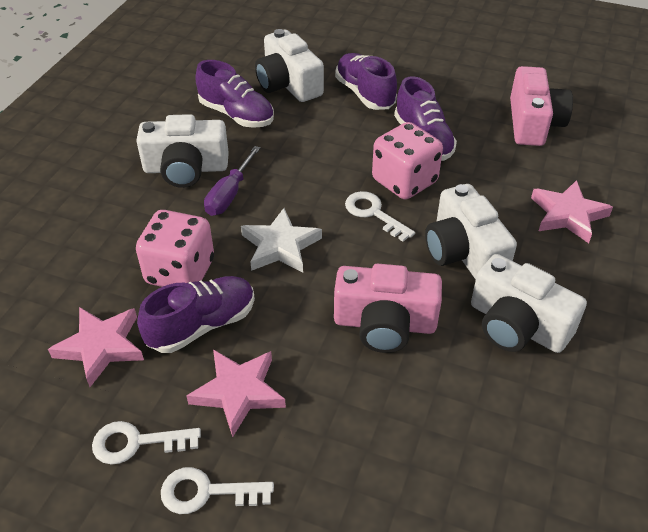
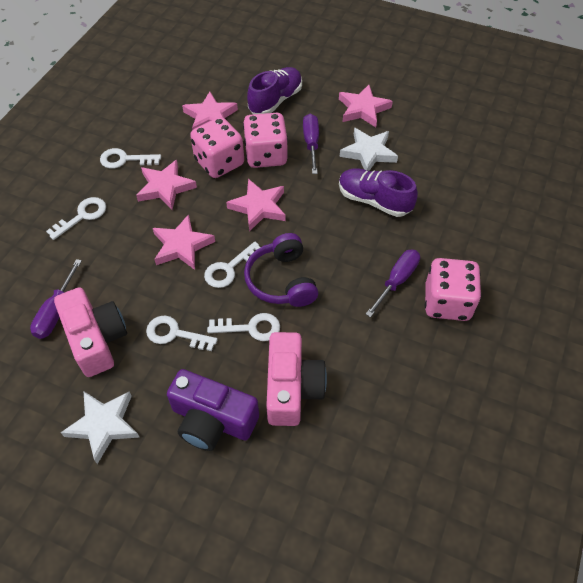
pink dice: 2 -> 3
pink star: 3 -> 5
purple camera: 0 -> 1
purple headphones: 0 -> 1
purple screwdriver: 1 -> 3
purple shoe: 4 -> 2
white camera: 4 -> 0
white key: 3 -> 5
white star: 1 -> 2

